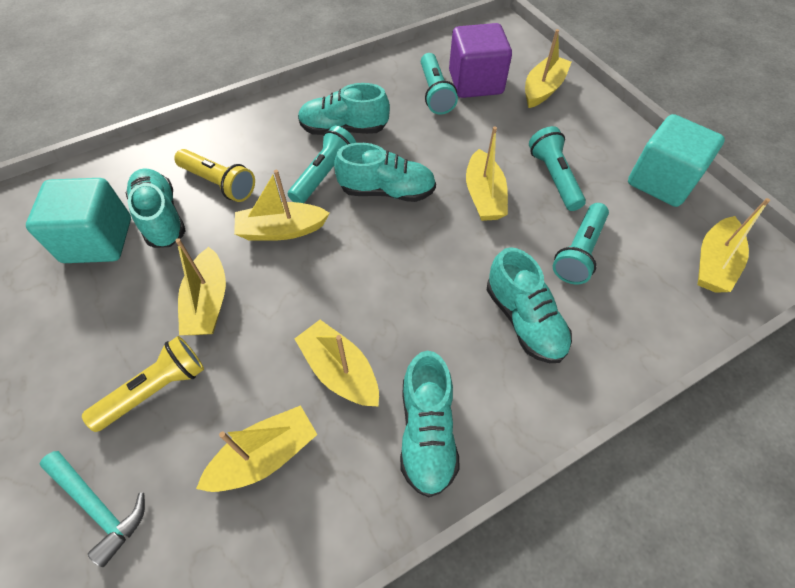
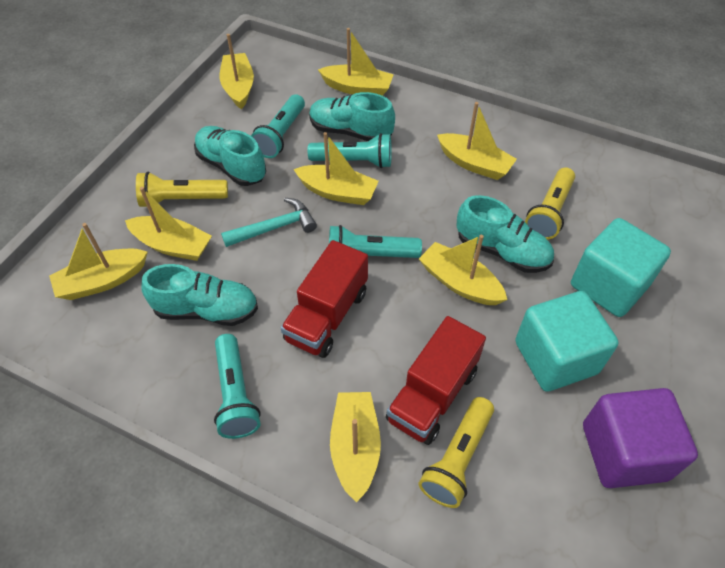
red truck: 0 -> 2
turquoise shoe: 5 -> 4
yellow boat: 7 -> 8
yellow flashlight: 2 -> 3

